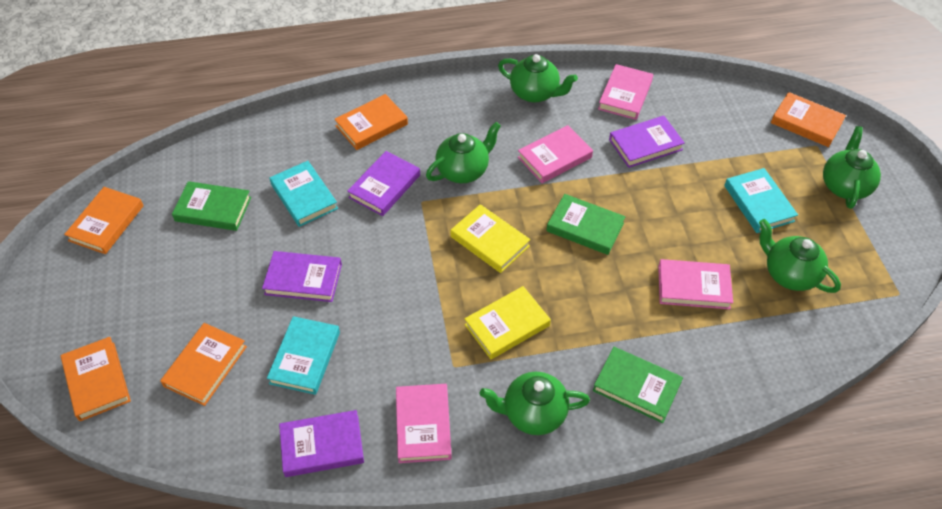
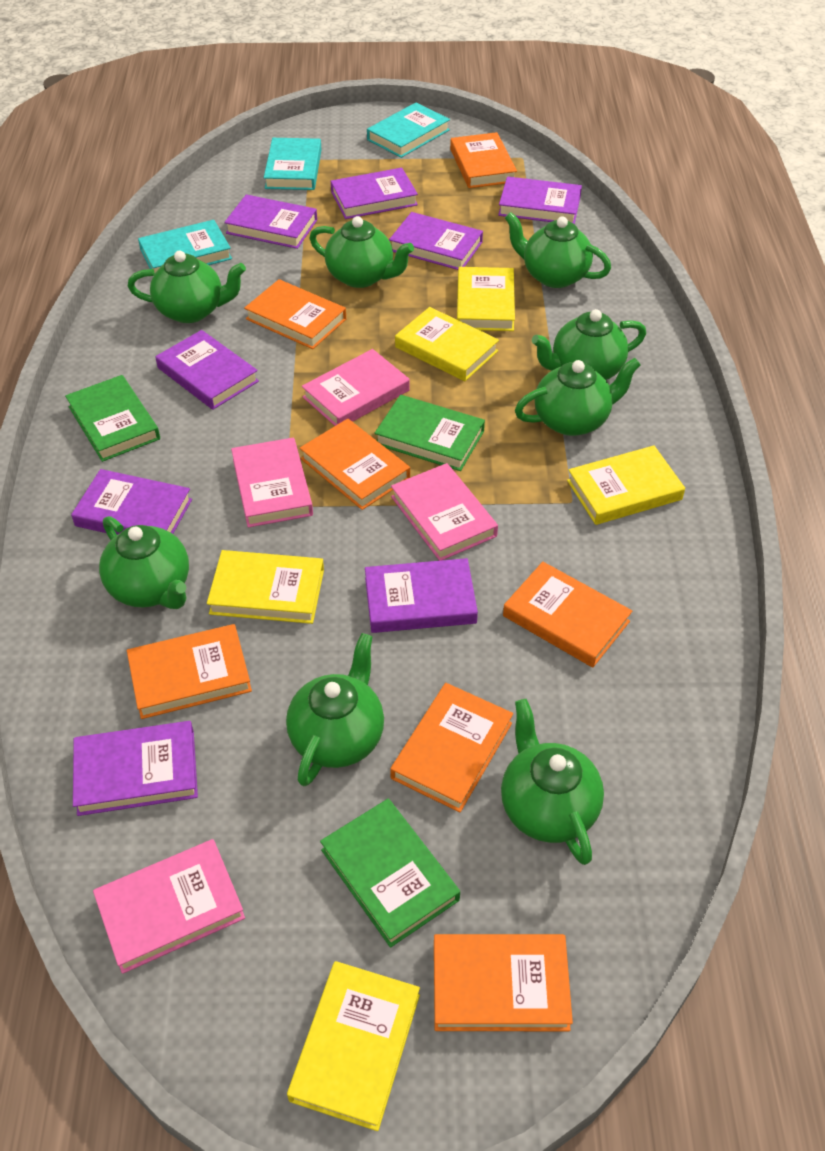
green teapot: 5 -> 8
orange book: 5 -> 7
purple book: 4 -> 8
yellow book: 2 -> 5

